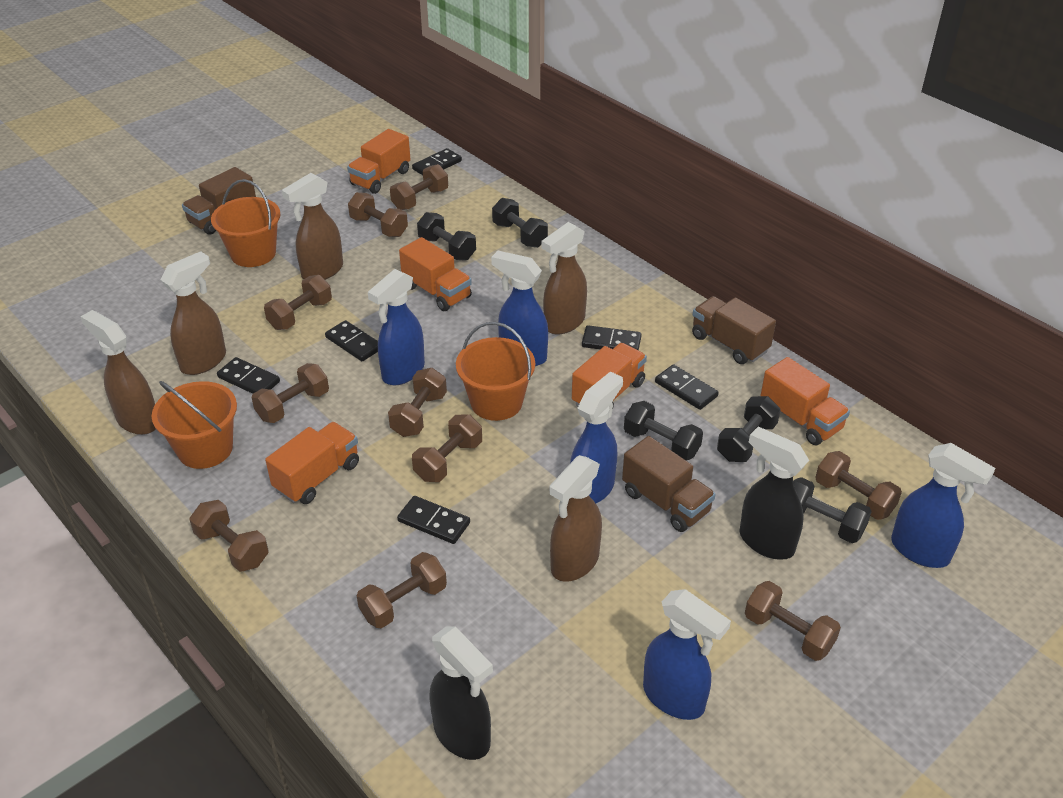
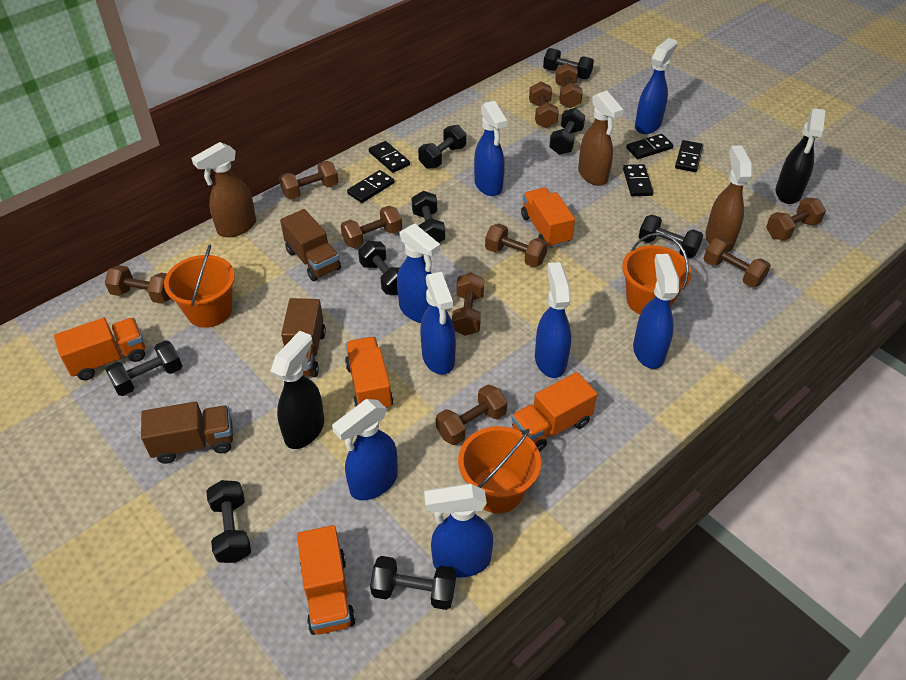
black domino: 6 -> 5
black dumbbell: 5 -> 9
blue spray bottle: 5 -> 8
brown spray bottle: 5 -> 3

